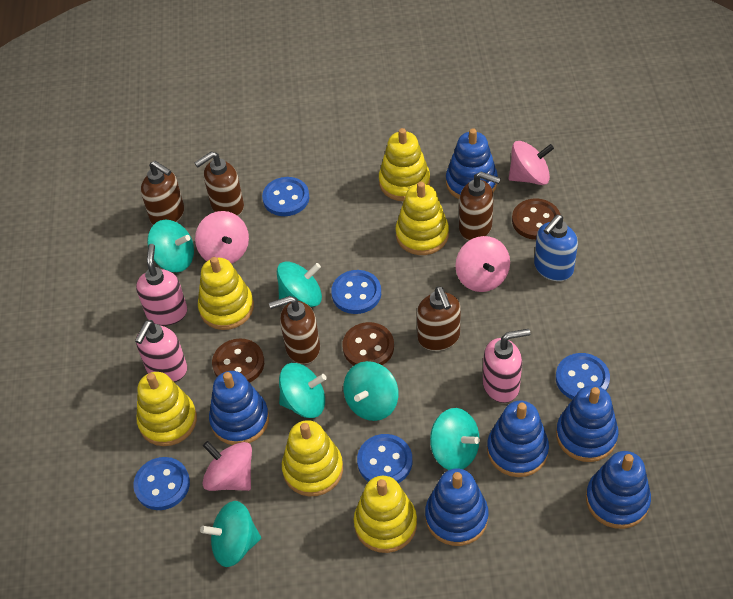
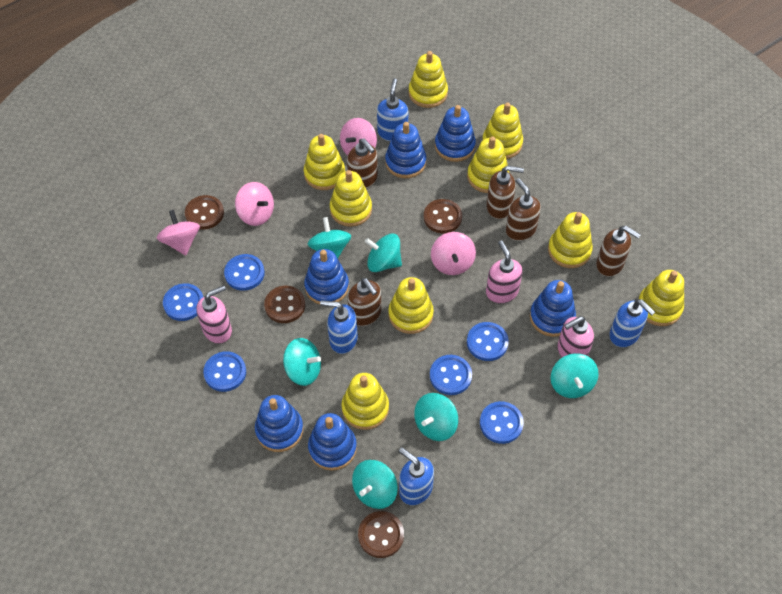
blue button: 5 -> 6
blue soap dispenser: 1 -> 4
brown button: 3 -> 4
yellow stacking toy: 6 -> 9

